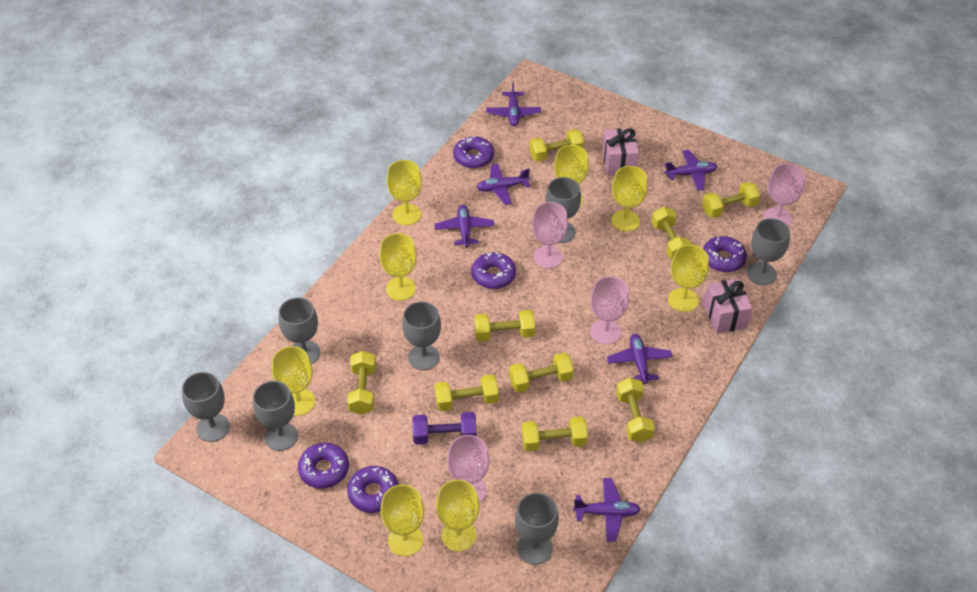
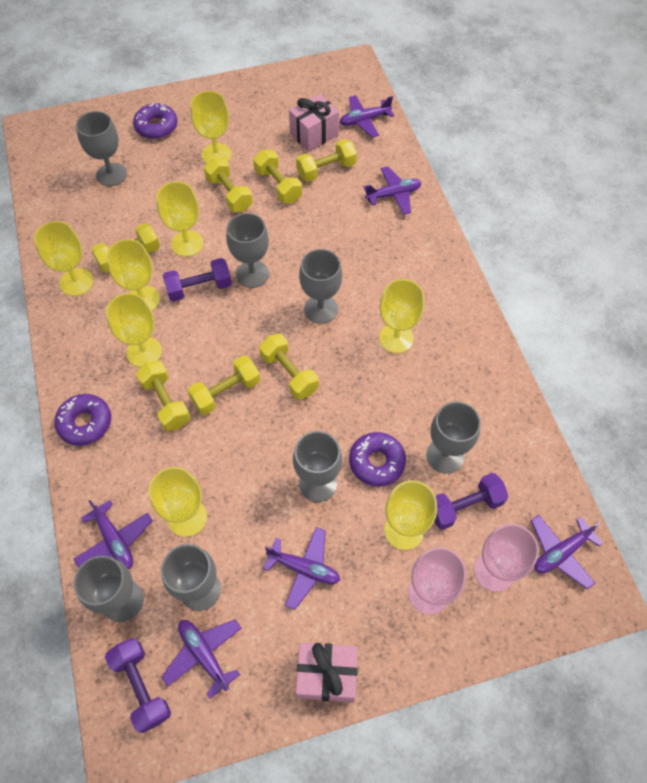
pink goblet: 4 -> 2
purple donut: 5 -> 3
purple dumbbell: 1 -> 3
yellow dumbbell: 9 -> 7

